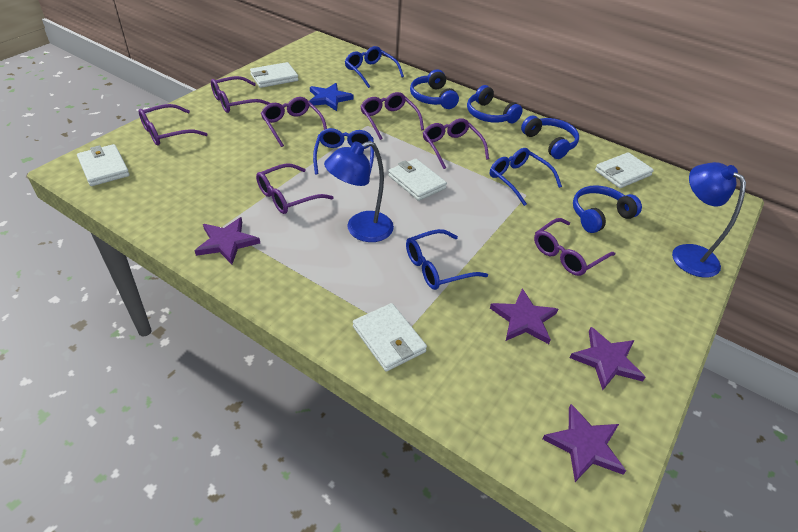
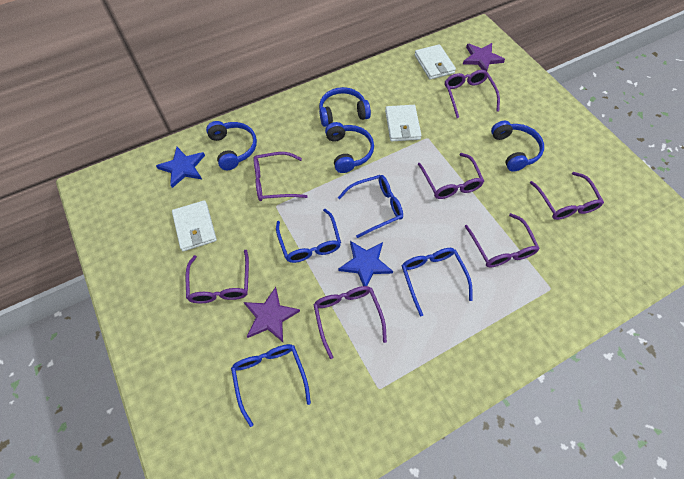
blue lamp: 2 -> 0
blue star: 1 -> 2
purple star: 4 -> 2
white wallet: 5 -> 3

